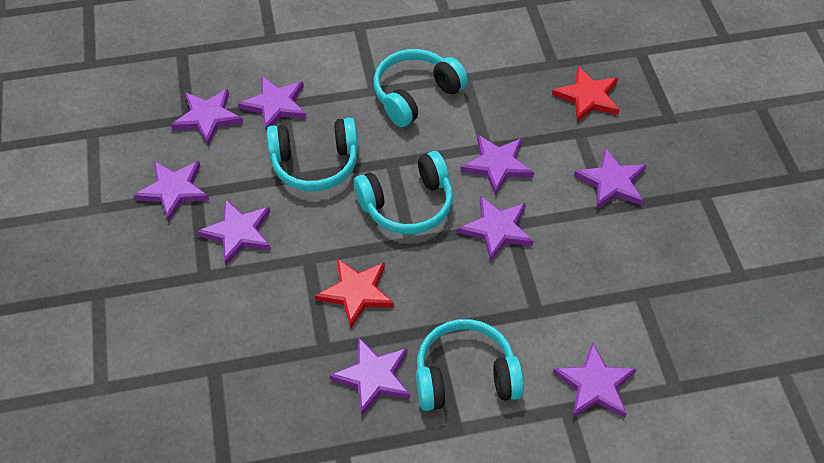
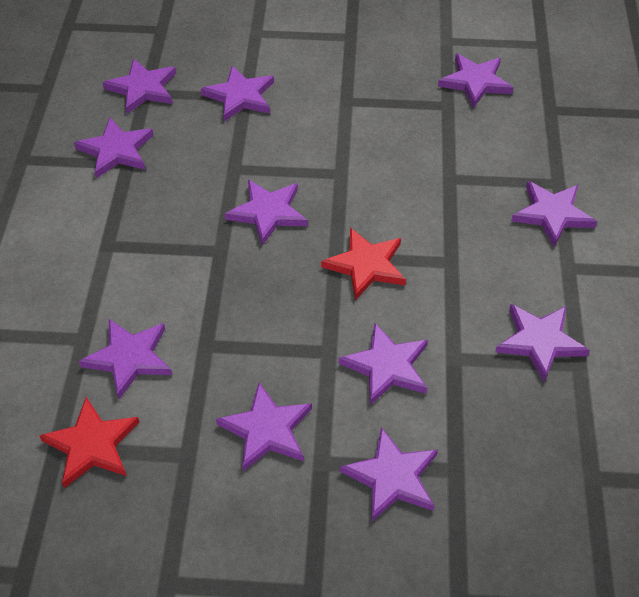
purple star: 9 -> 11
turquoise headphones: 4 -> 0

